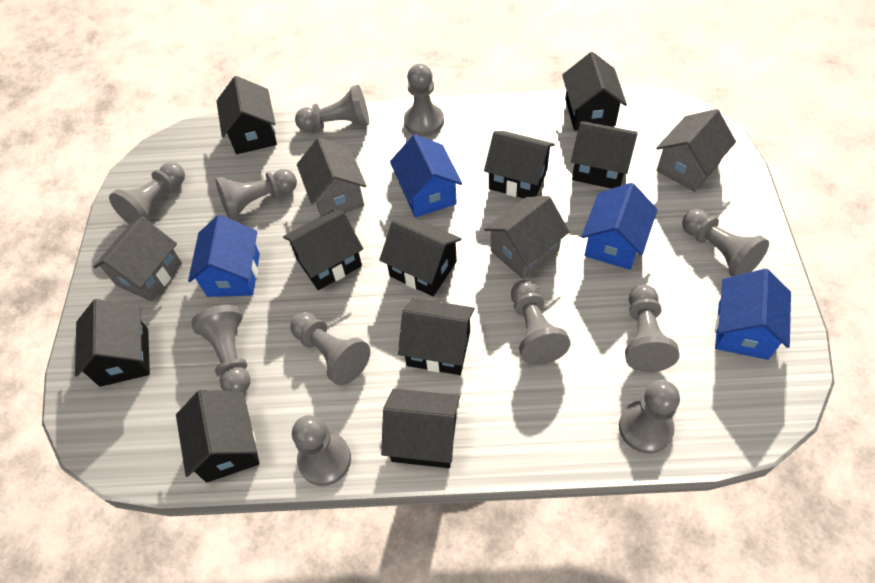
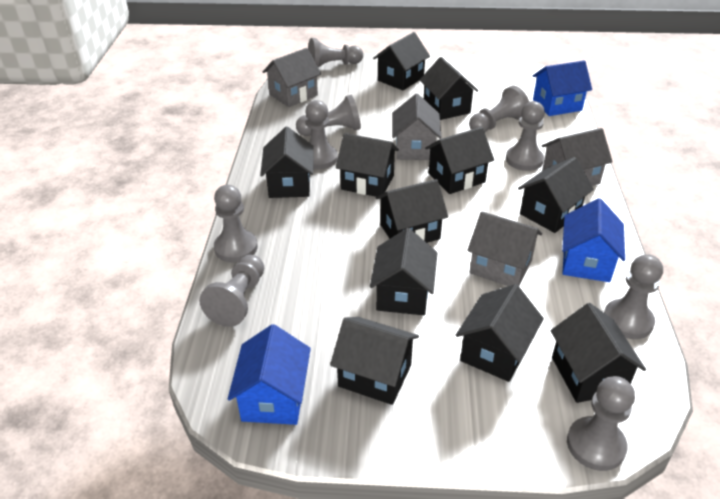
black house: 10 -> 11
blue house: 4 -> 3
grey pawn: 11 -> 9

